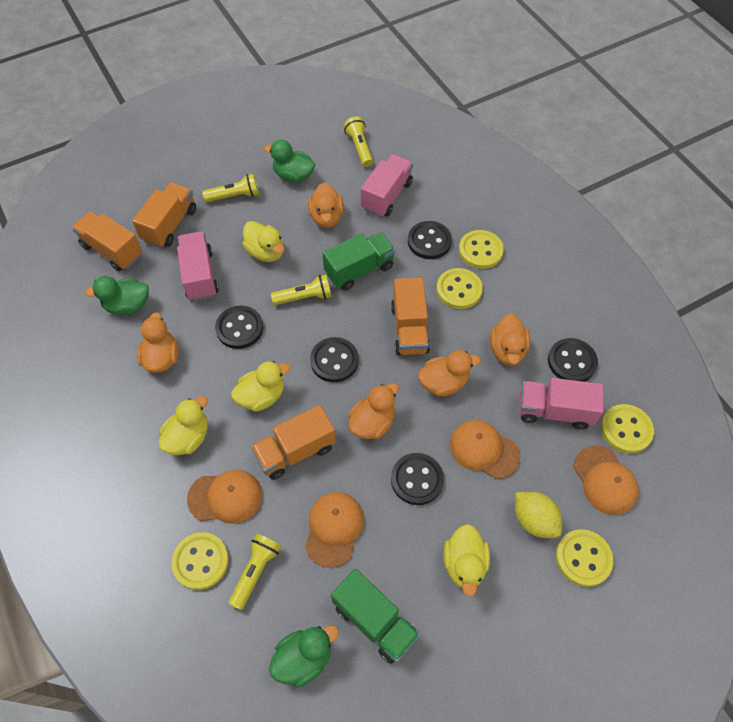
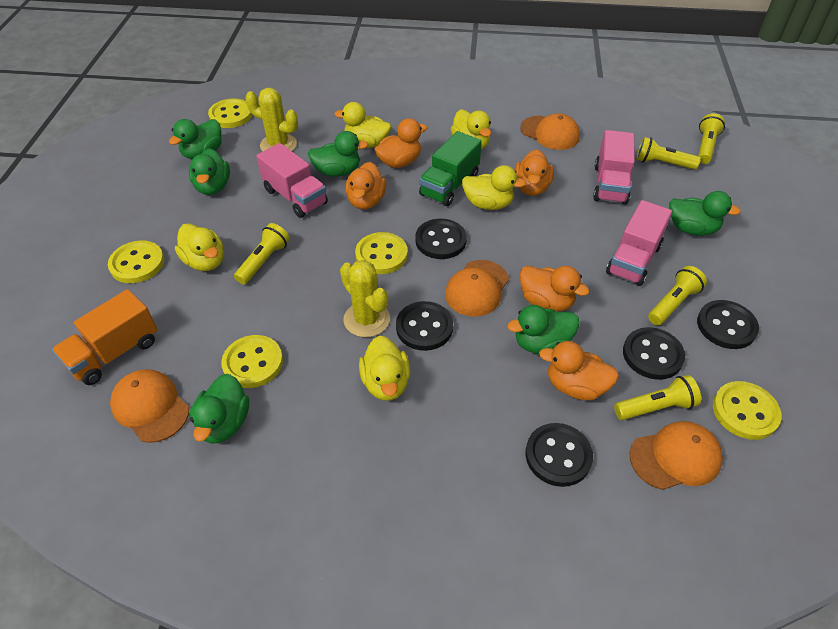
green duck: 3 -> 6
green truck: 2 -> 1
orange truck: 4 -> 1
yellow cactus: 0 -> 2
yellow duck: 4 -> 5
yellow flashlight: 4 -> 5
yellow lemon: 1 -> 0

